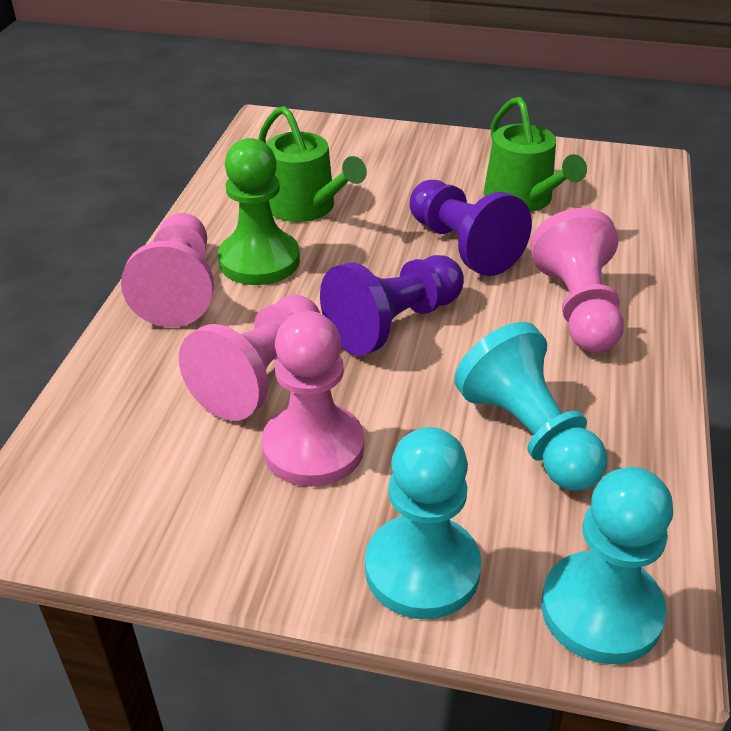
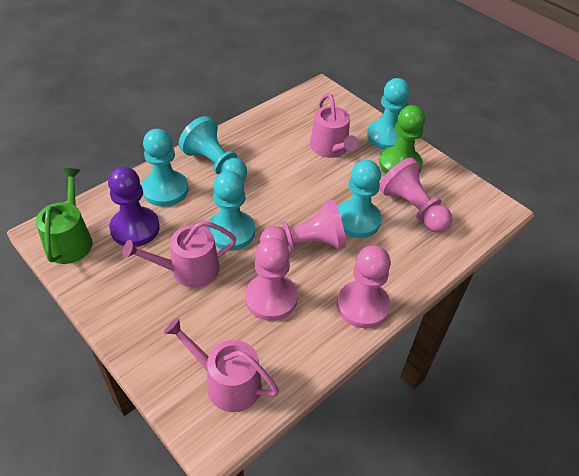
green watering can: 2 -> 1
pink watering can: 0 -> 3
purple pawn: 2 -> 1
turquoise pawn: 3 -> 5

